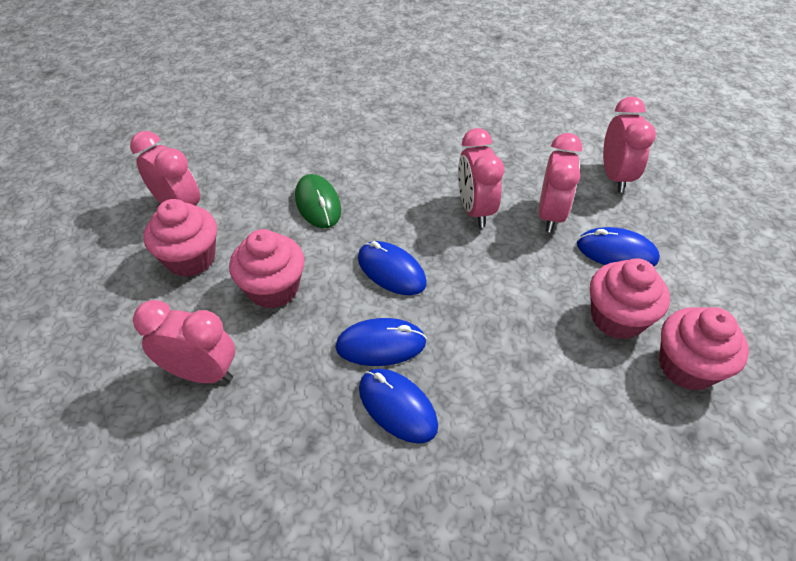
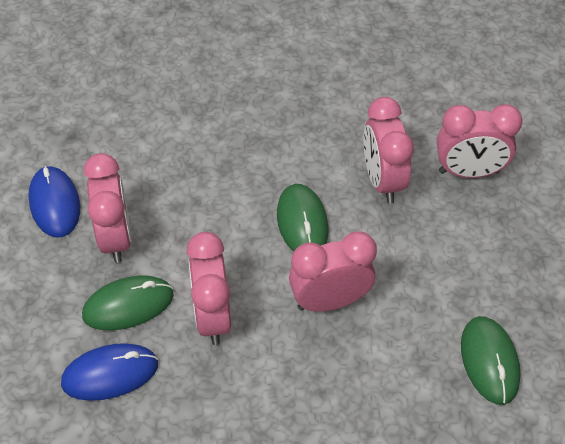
blue mouse: 4 -> 2
green mouse: 1 -> 3
pink cupcake: 4 -> 0

